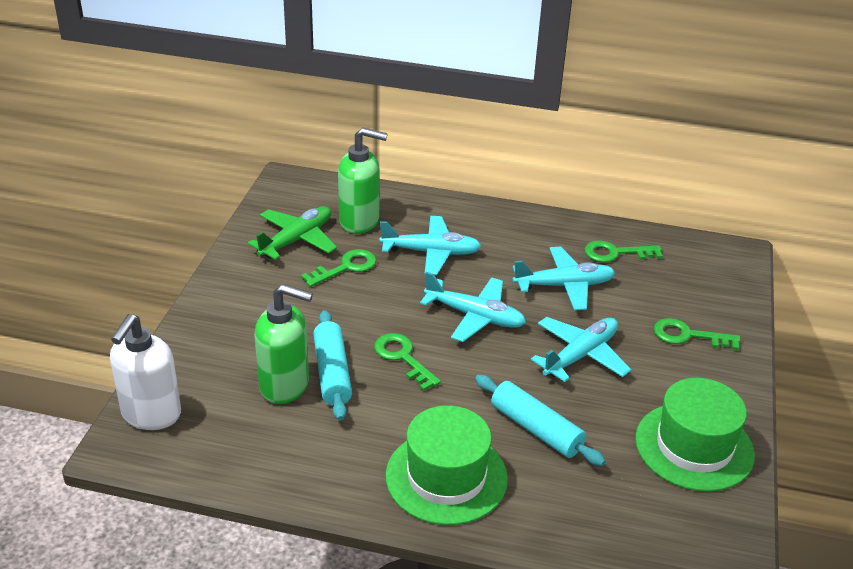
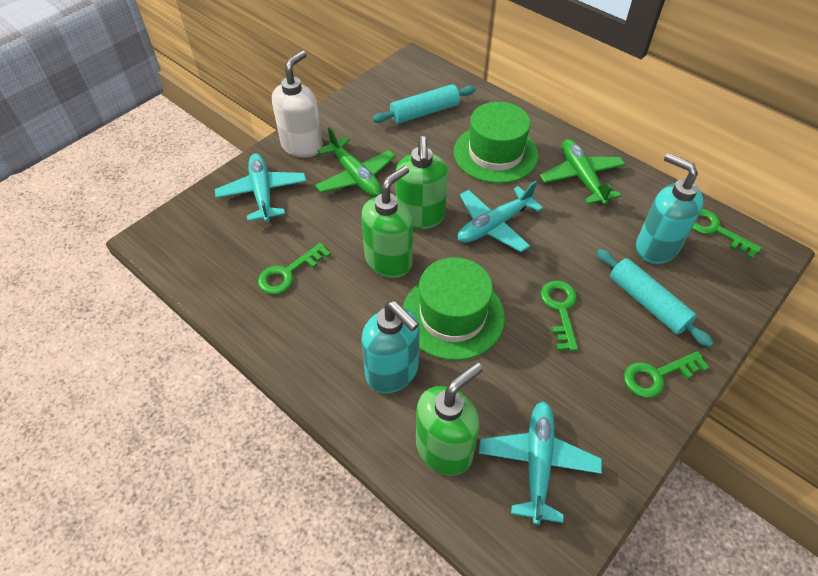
green plane: 1 -> 2
green soap dispenser: 2 -> 3
turquoise plane: 4 -> 3
turquoise soap dispenser: 0 -> 2

